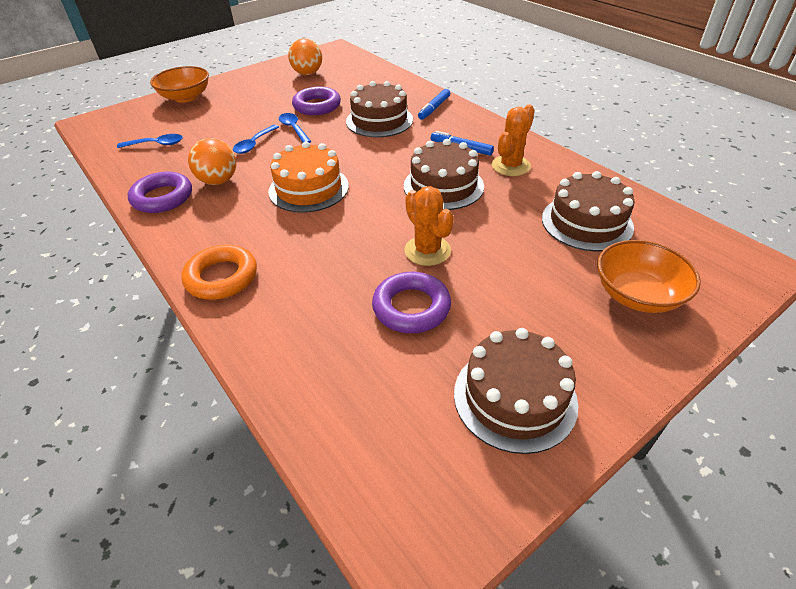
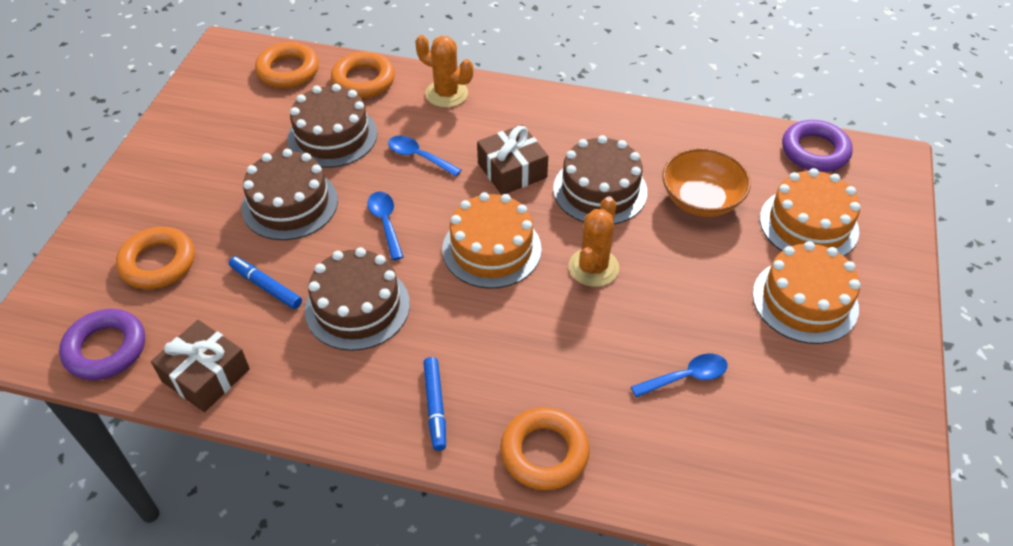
brown gift: 0 -> 2
orange ball: 2 -> 0
orange bowl: 2 -> 1
orange cake: 1 -> 3
orange ring: 1 -> 4
purple ring: 3 -> 2

